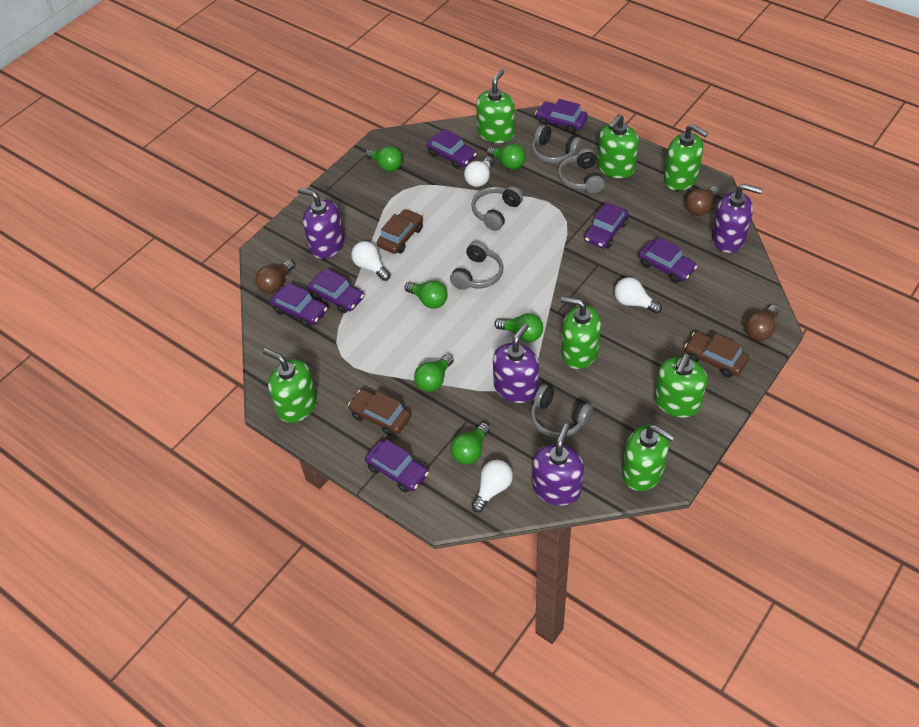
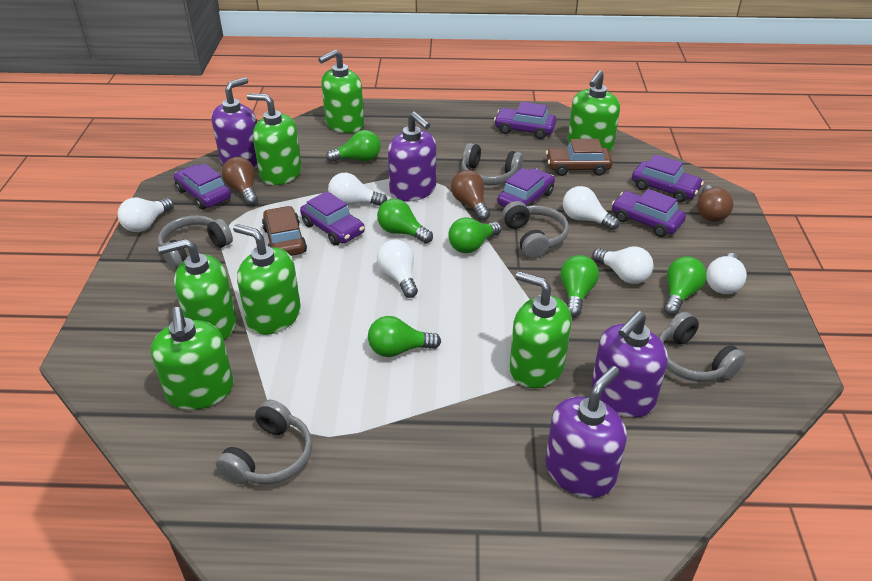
brown car: 3 -> 2
purple car: 7 -> 6
white light bulb: 4 -> 6

